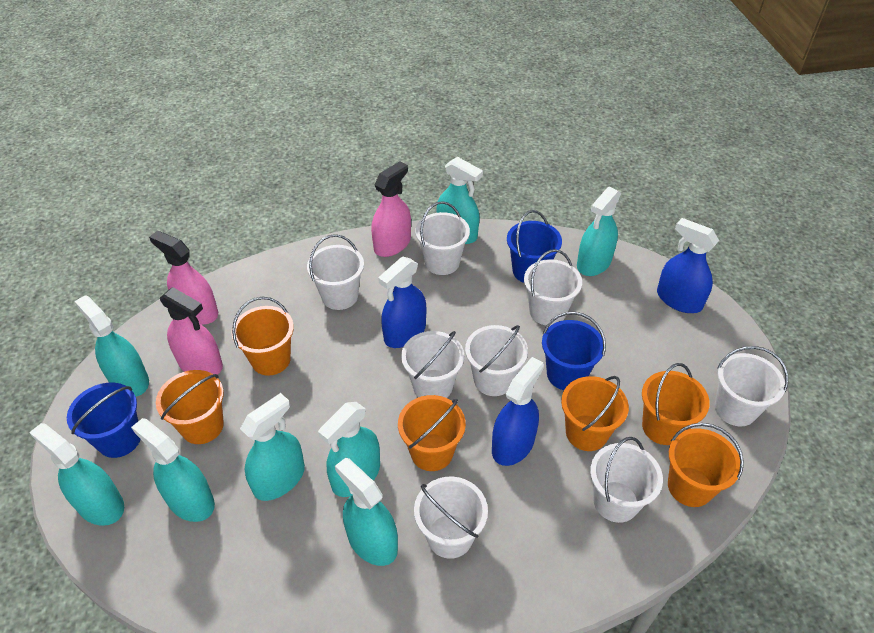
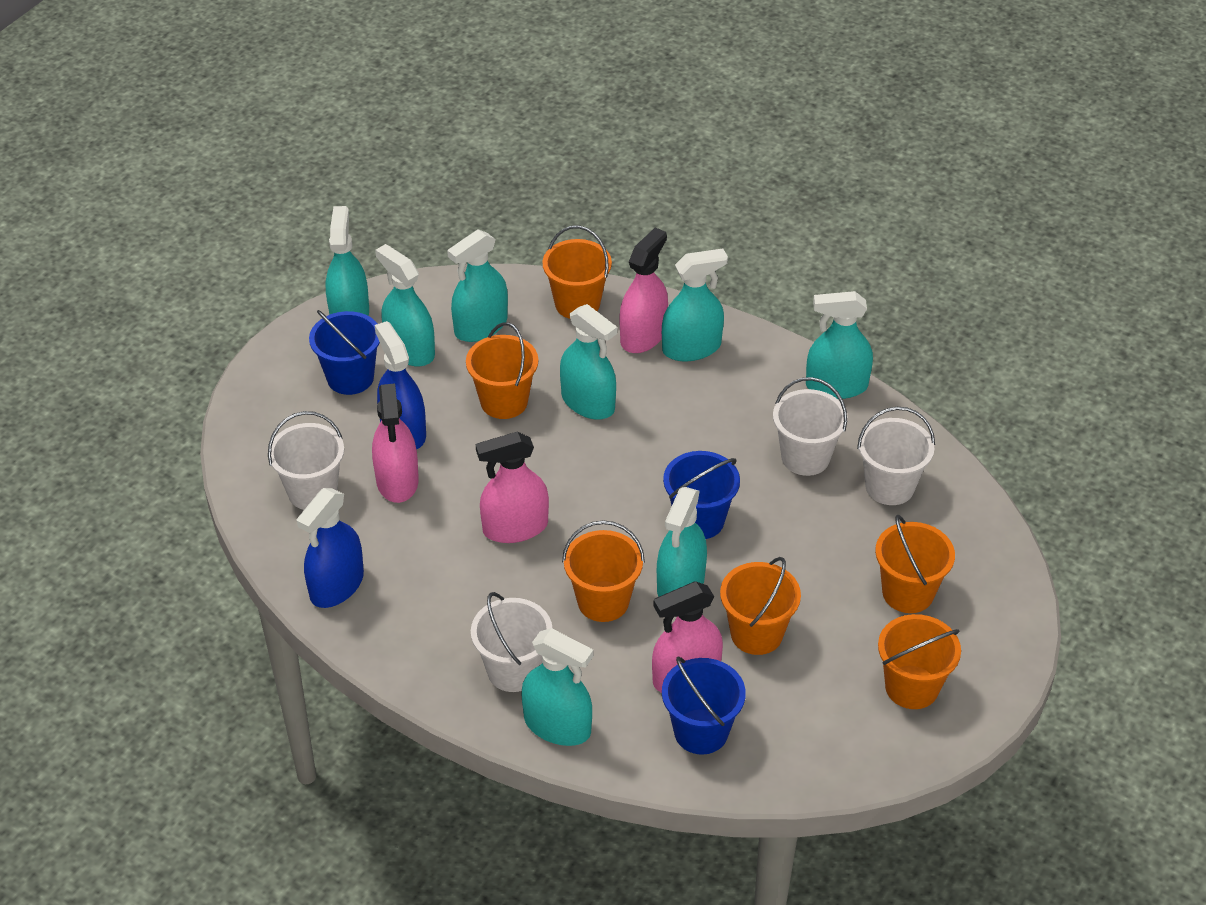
blue spray bottle: 3 -> 2
pink spray bottle: 3 -> 4
white bucket: 8 -> 4

